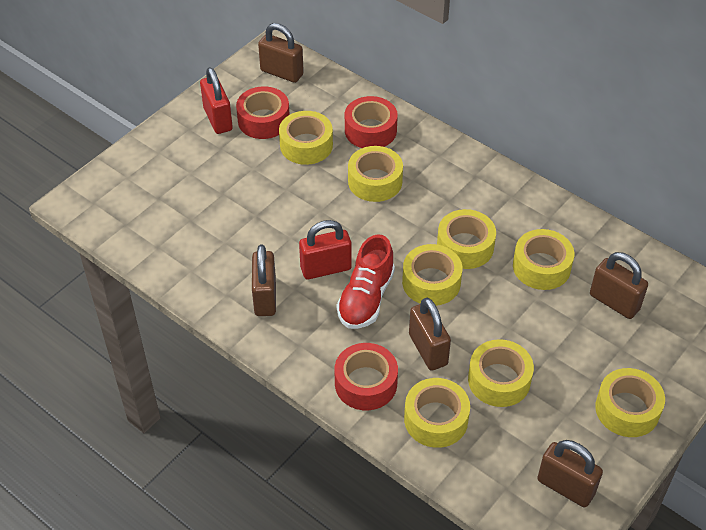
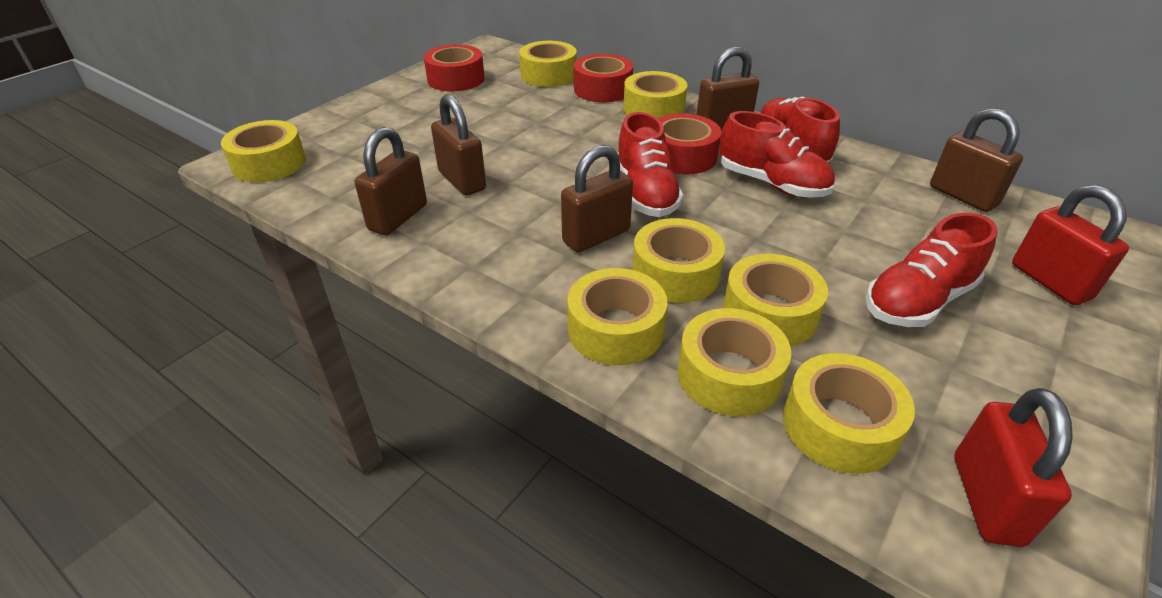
red shoe: 1 -> 4

